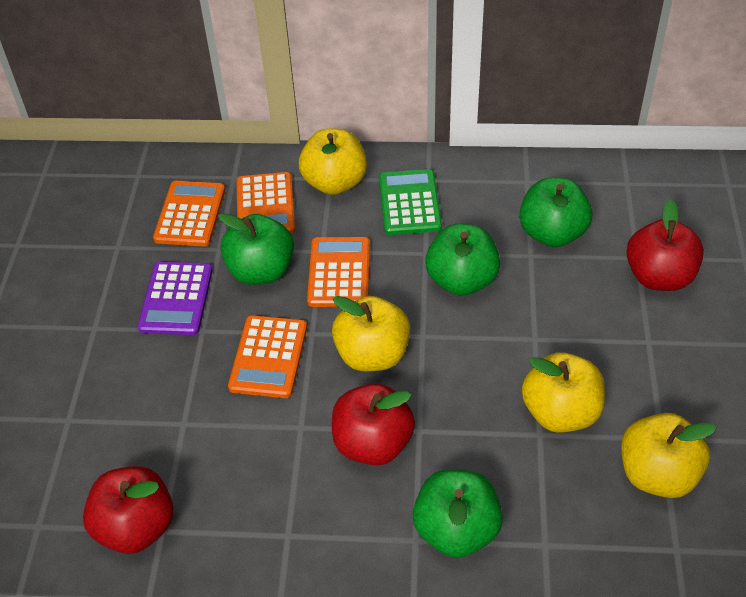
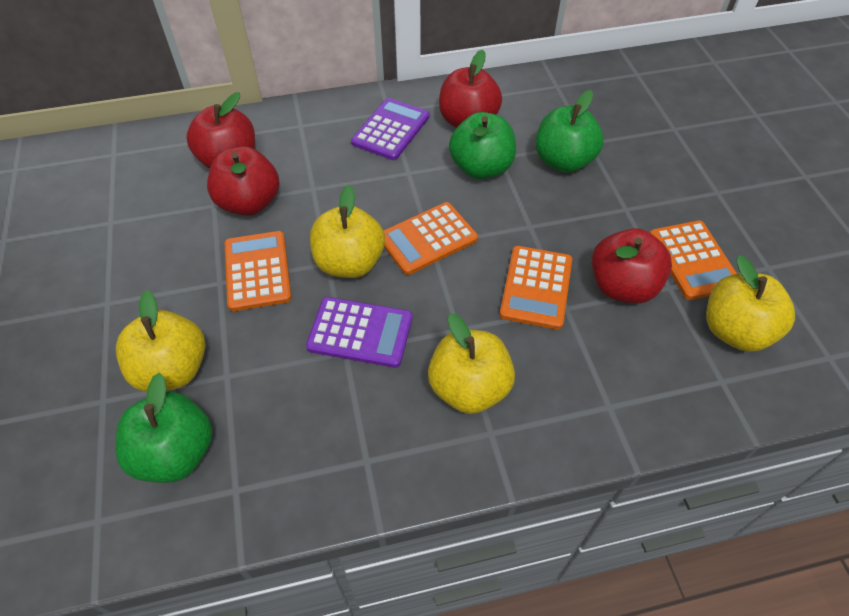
green apple: 4 -> 3
green calculator: 1 -> 0
purple calculator: 1 -> 2
red apple: 3 -> 4

